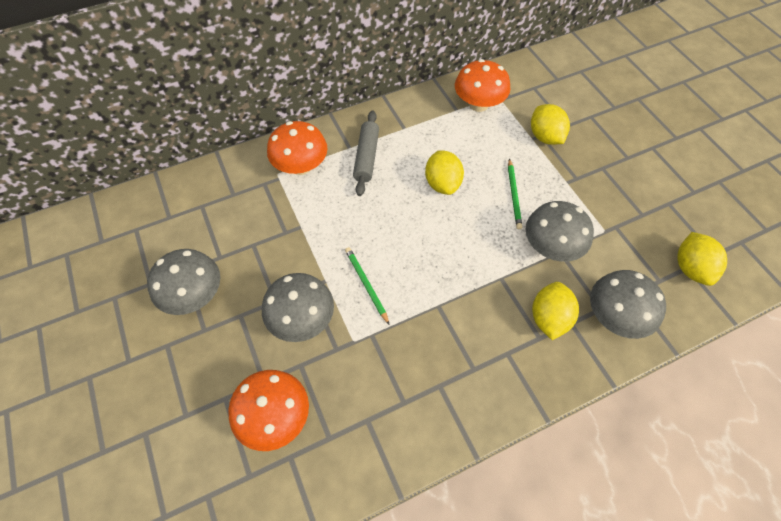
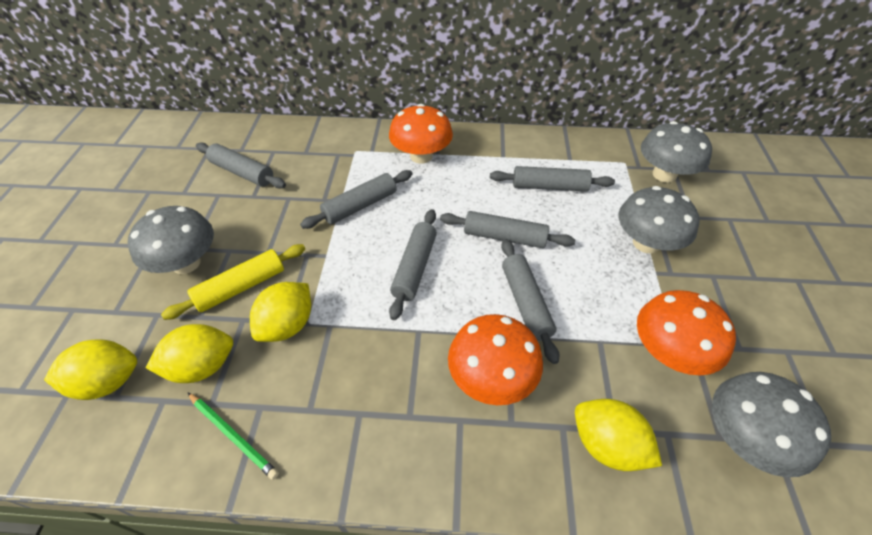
green pencil: 2 -> 1
grey rolling pin: 1 -> 6
yellow rolling pin: 0 -> 1

